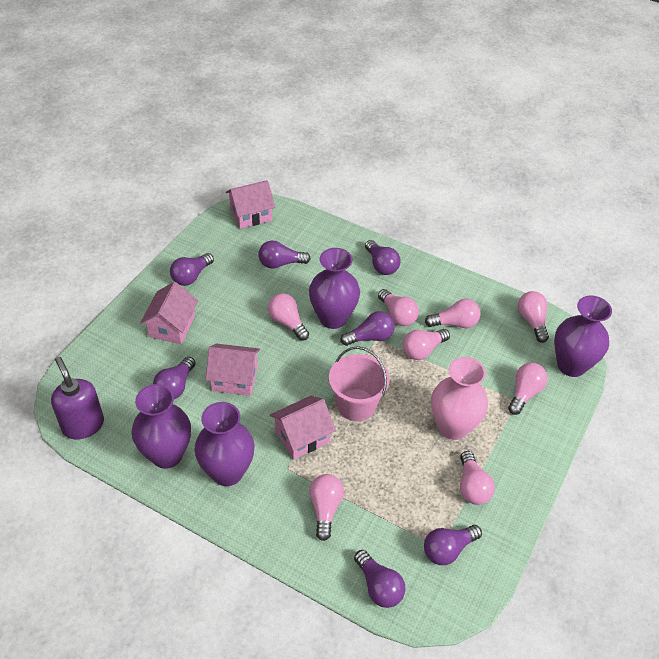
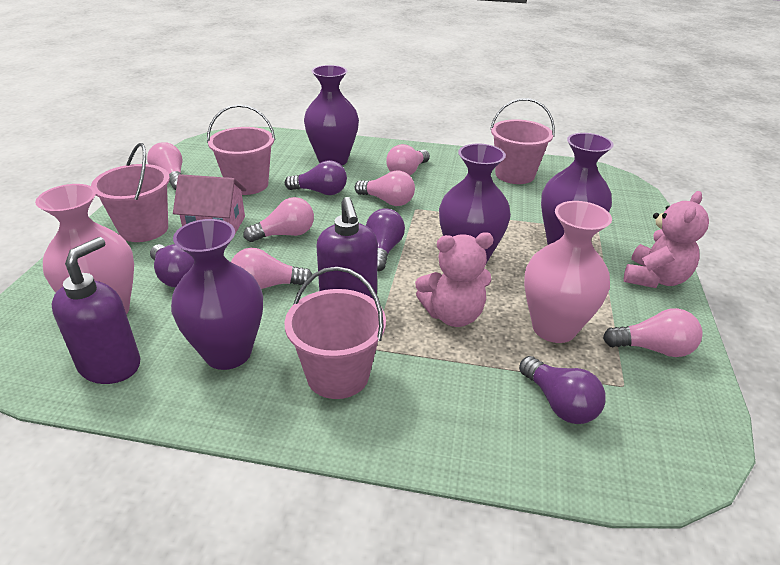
pink bucket: 1 -> 4
pink house: 4 -> 1
pink light bulb: 8 -> 6
pink teddy bear: 0 -> 2
pink vase: 1 -> 2
purple light bulb: 7 -> 4
purple soap dispenser: 1 -> 2

